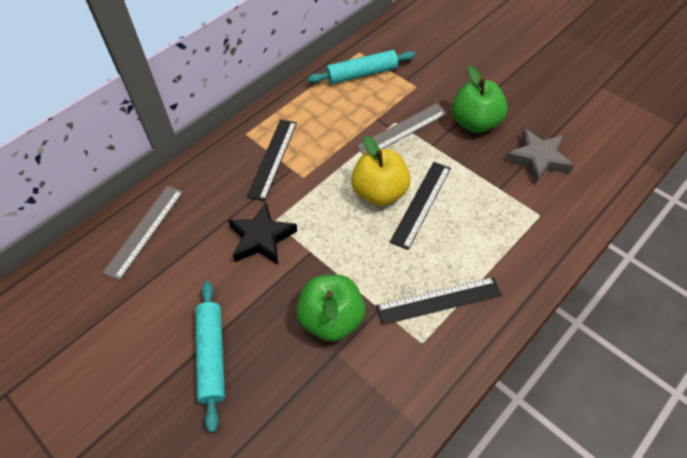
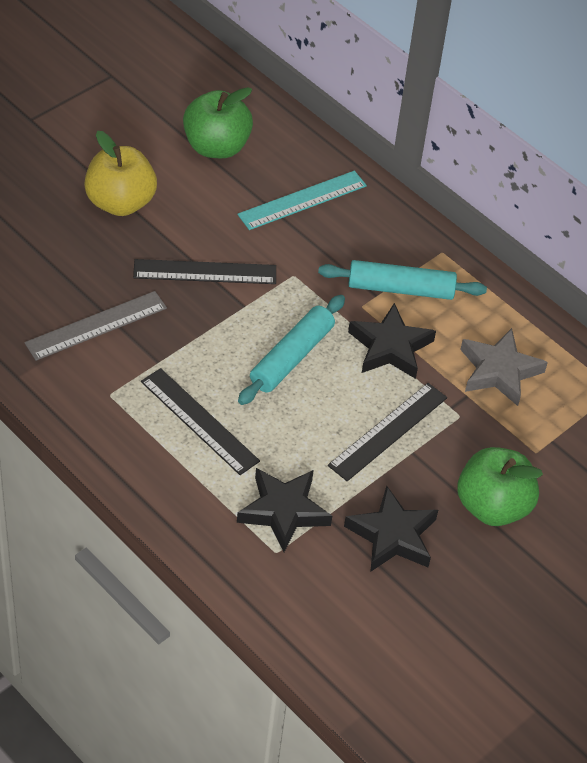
black star: 1 -> 3
grey ruler: 2 -> 1
turquoise ruler: 0 -> 1

